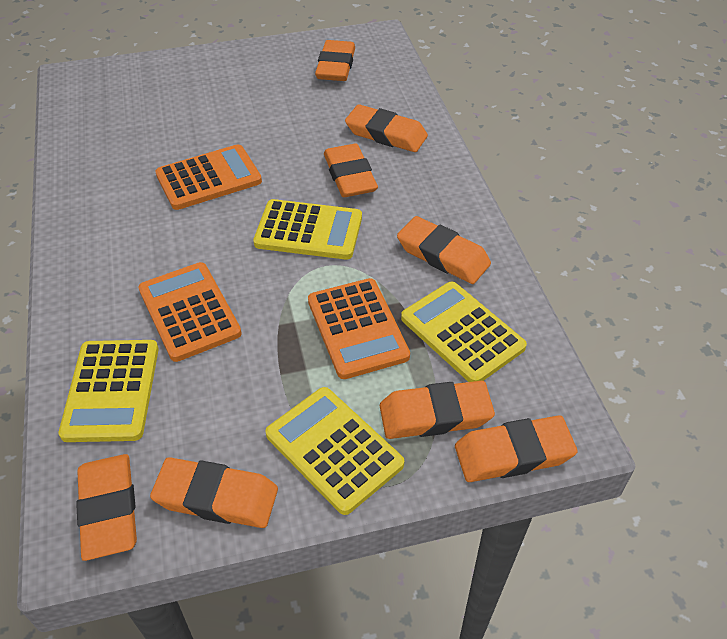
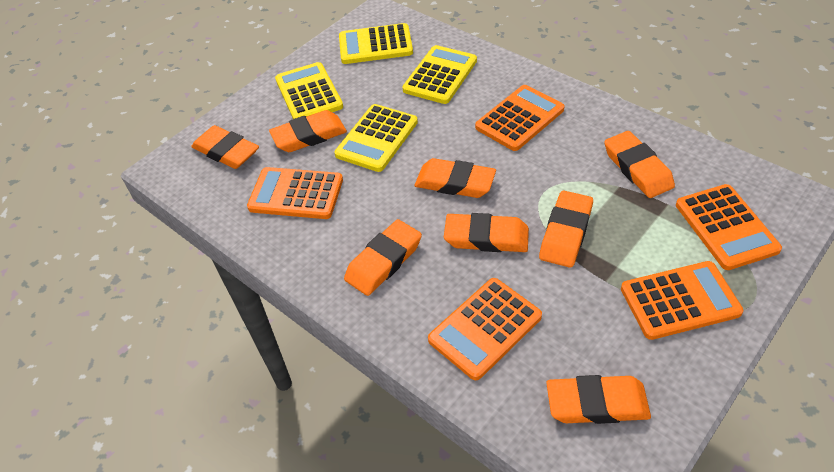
orange calculator: 3 -> 5

